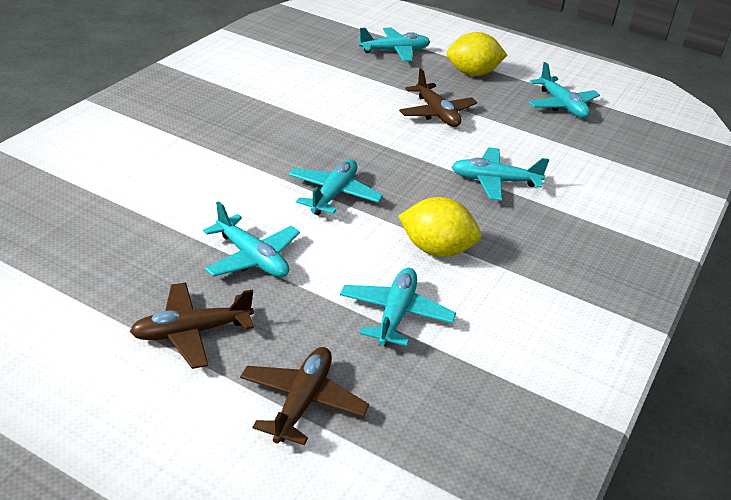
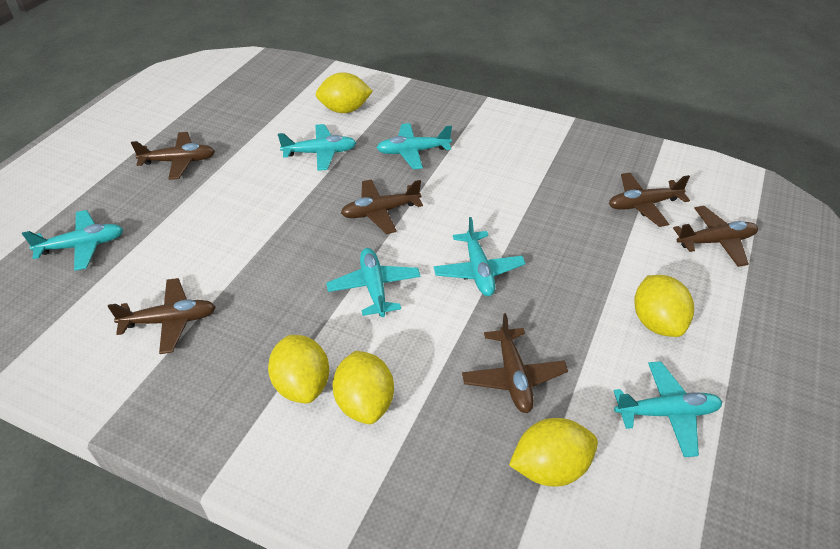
brown plane: 3 -> 6
yellow lemon: 2 -> 5

